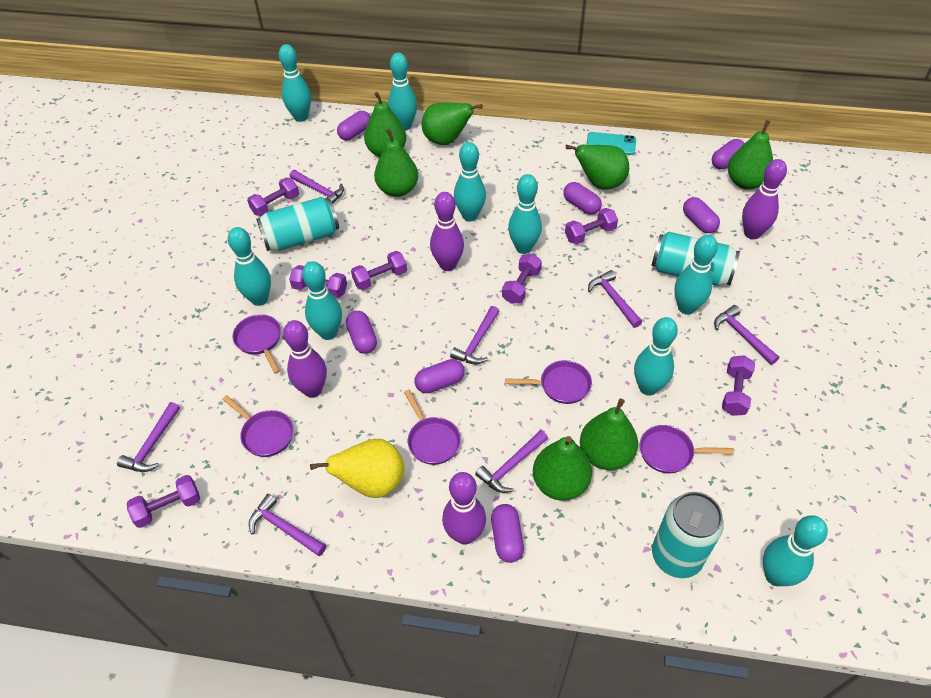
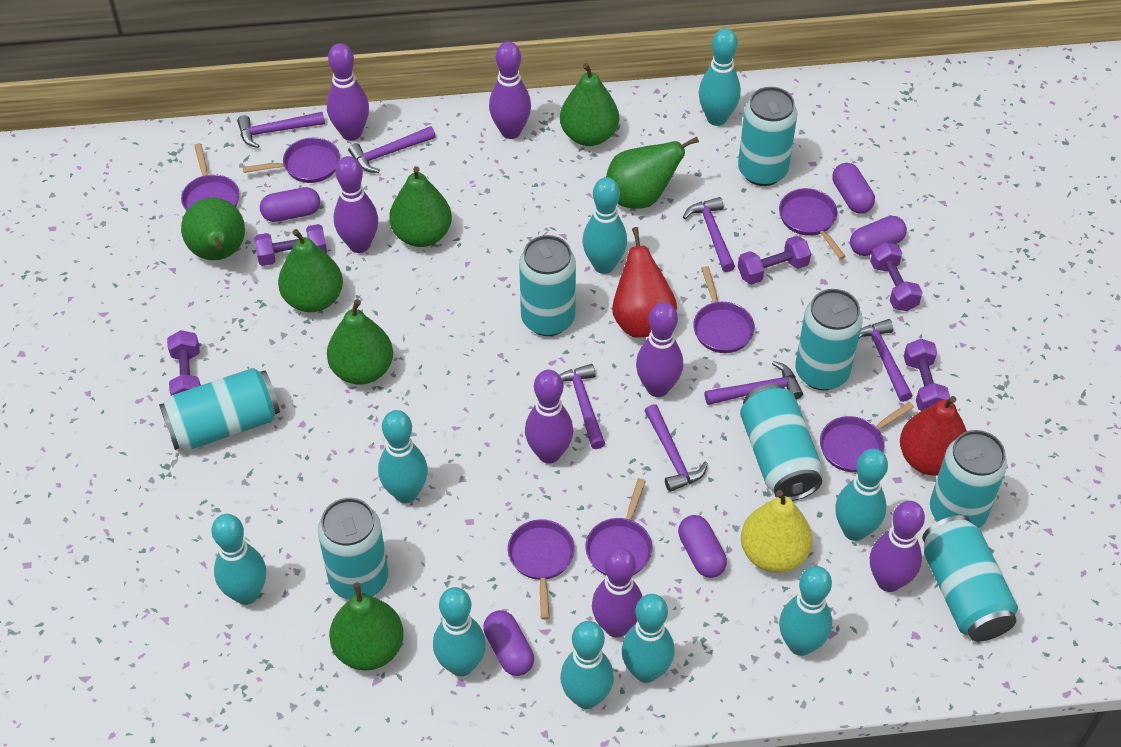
purple bowling pin: 4 -> 7
purple capsule: 7 -> 5
purple dumbbell: 7 -> 5
purple pan: 5 -> 7
red pear: 0 -> 2
turquoise can: 3 -> 8
turquoise phone: 1 -> 0

